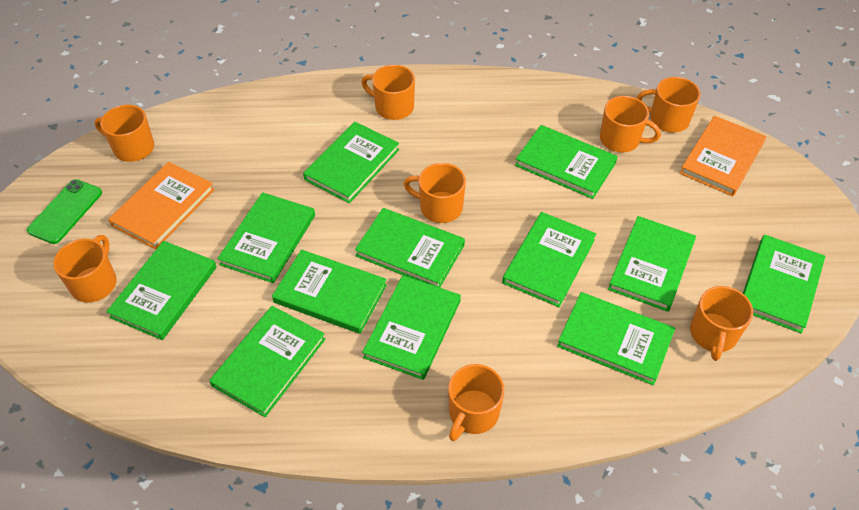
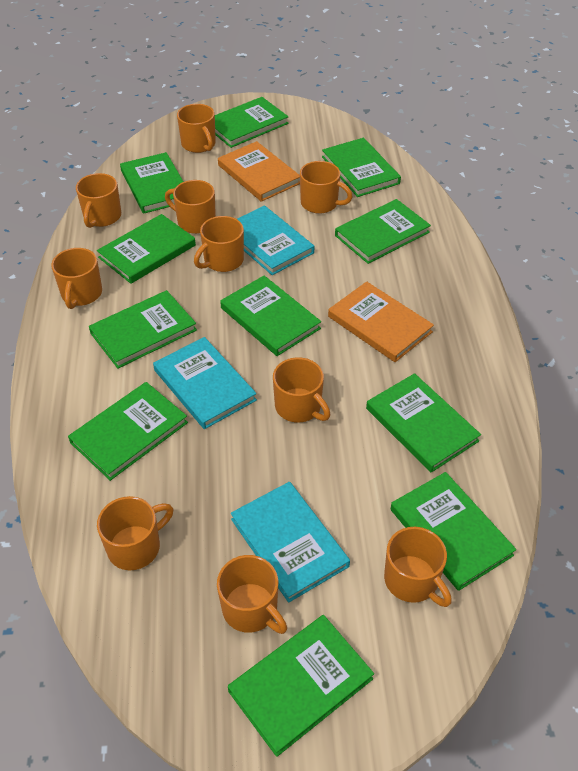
green book: 12 -> 11
green phone: 1 -> 0
orange mug: 8 -> 10
turquoise book: 0 -> 3

